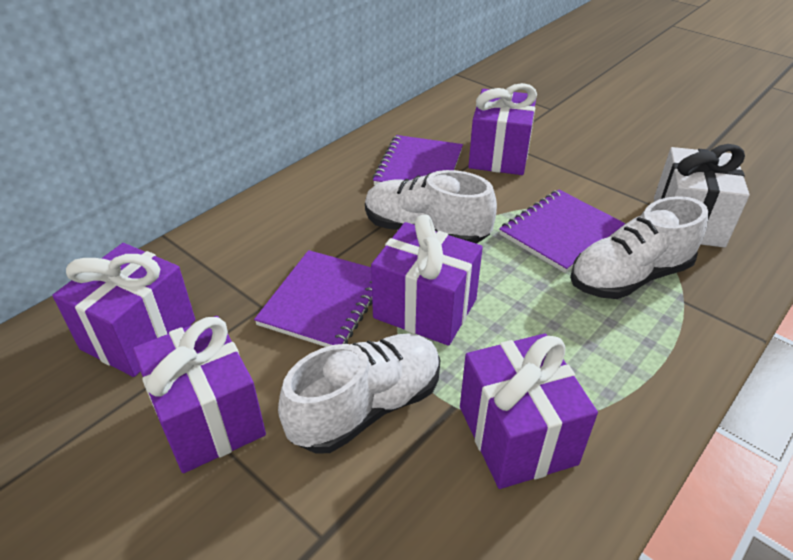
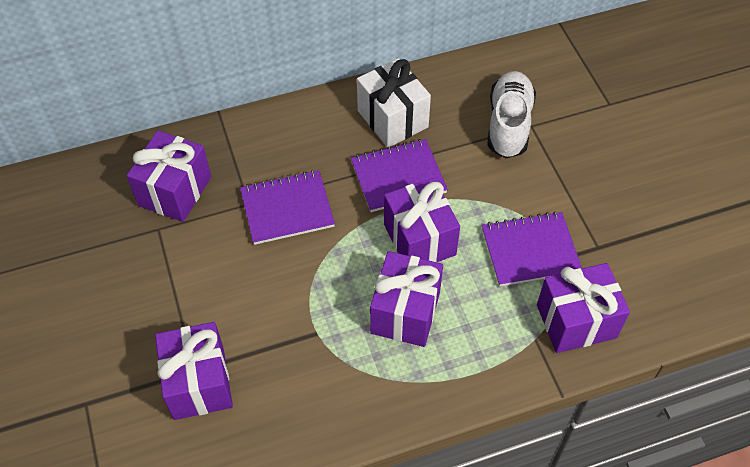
white shoe: 3 -> 1

